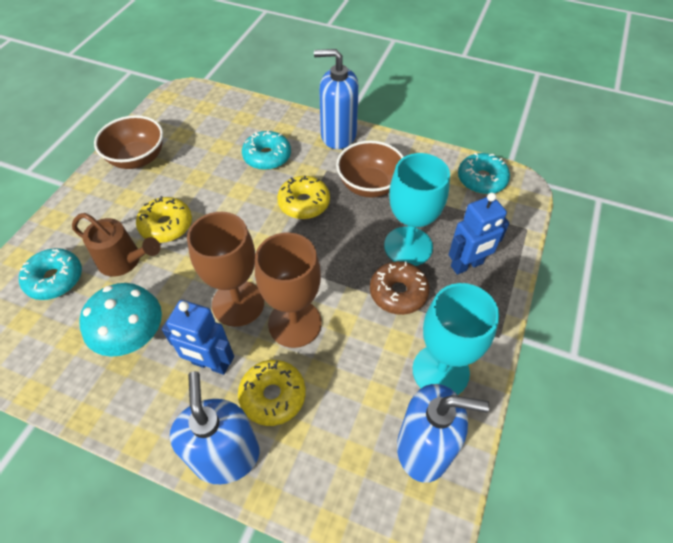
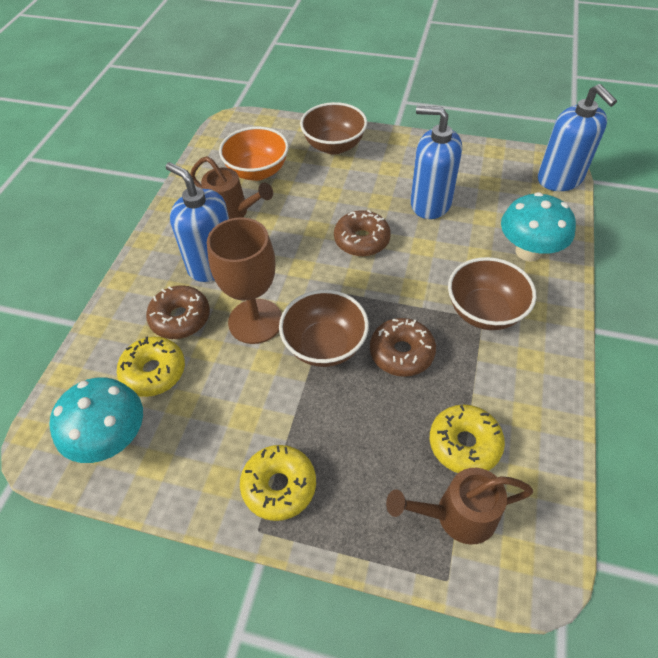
blue robot: 2 -> 0
brown bowl: 2 -> 3
brown donut: 1 -> 3
brown goblet: 2 -> 1
brown watering can: 1 -> 2
orange bowl: 0 -> 1
turquoise donut: 3 -> 0
turquoise goblet: 2 -> 0
turquoise mushroom: 1 -> 2

